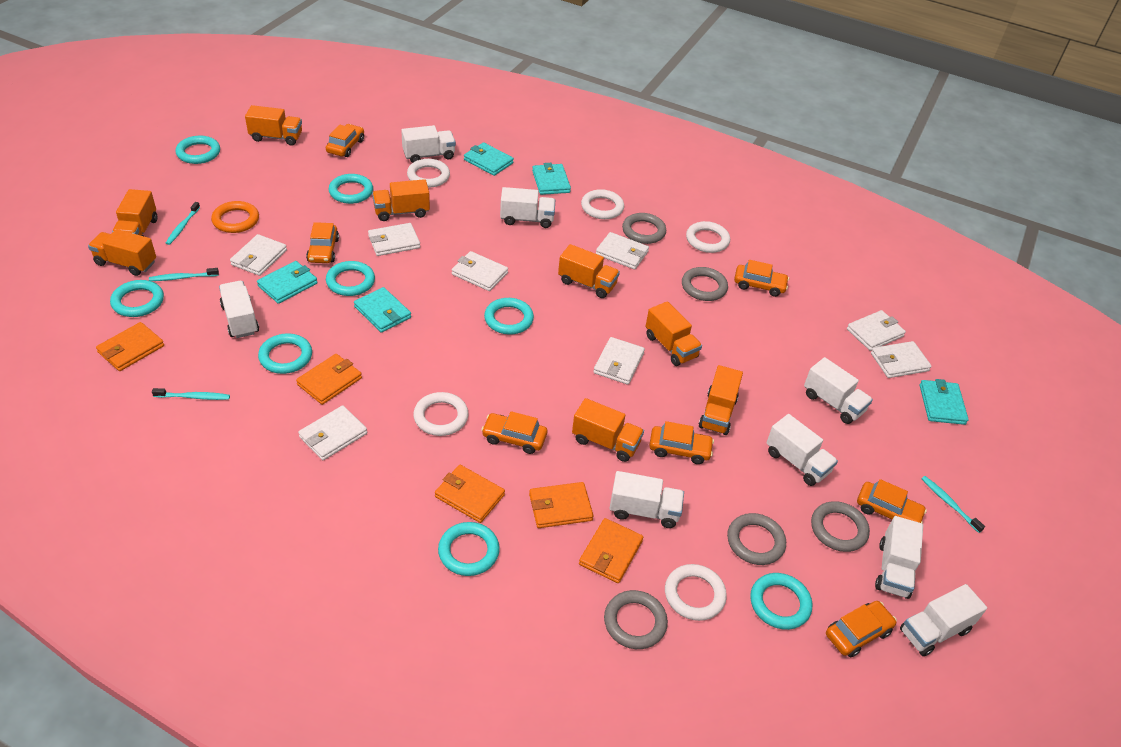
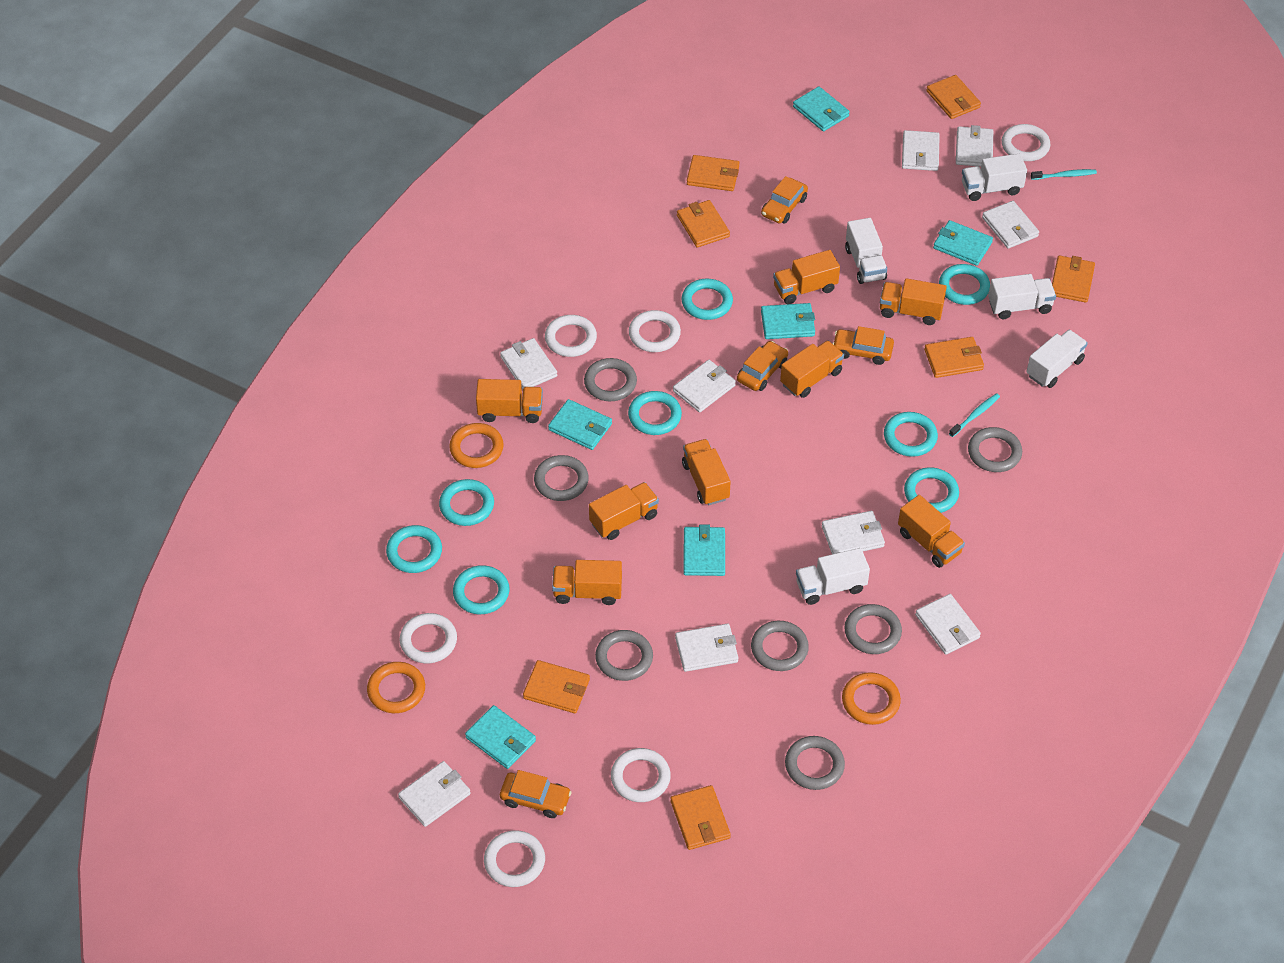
grey ring: 5 -> 7
orange car: 7 -> 4
orange ring: 1 -> 3
orange wallet: 5 -> 7
turquoise toothbrush: 4 -> 2
turquoise wallet: 5 -> 6
white ring: 5 -> 6
white truck: 8 -> 5
white wallet: 8 -> 9

